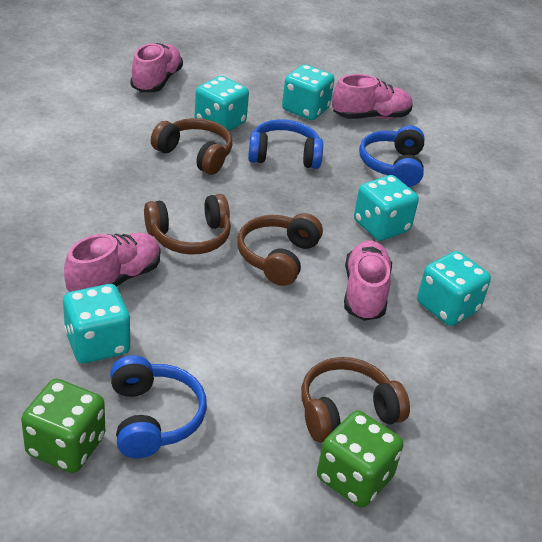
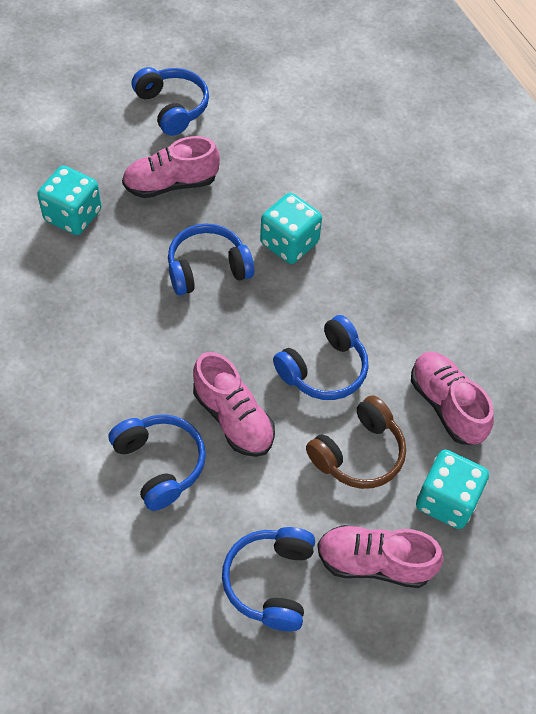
blue headphones: 3 -> 5
brown headphones: 4 -> 1
green dice: 2 -> 0
turquoise dice: 5 -> 3

